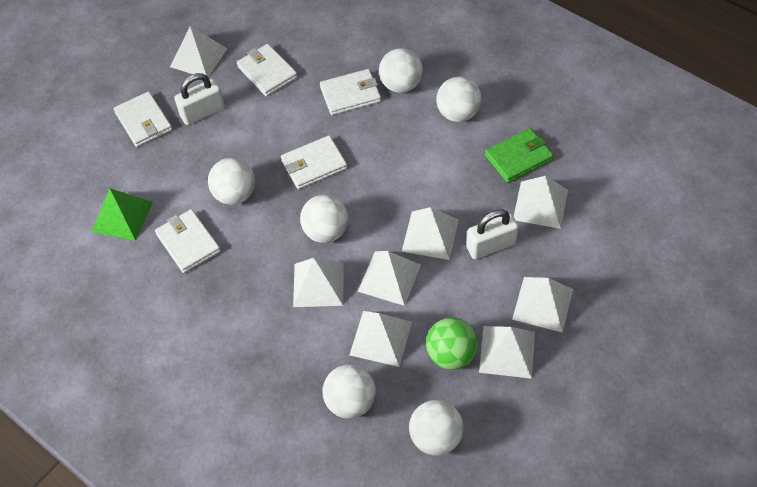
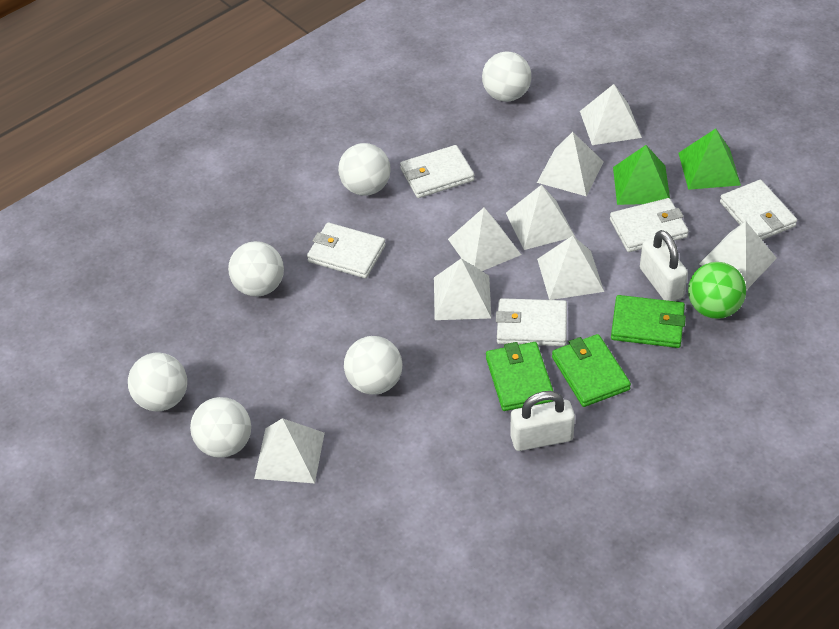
green pyramid: 1 -> 2
green wallet: 1 -> 3

